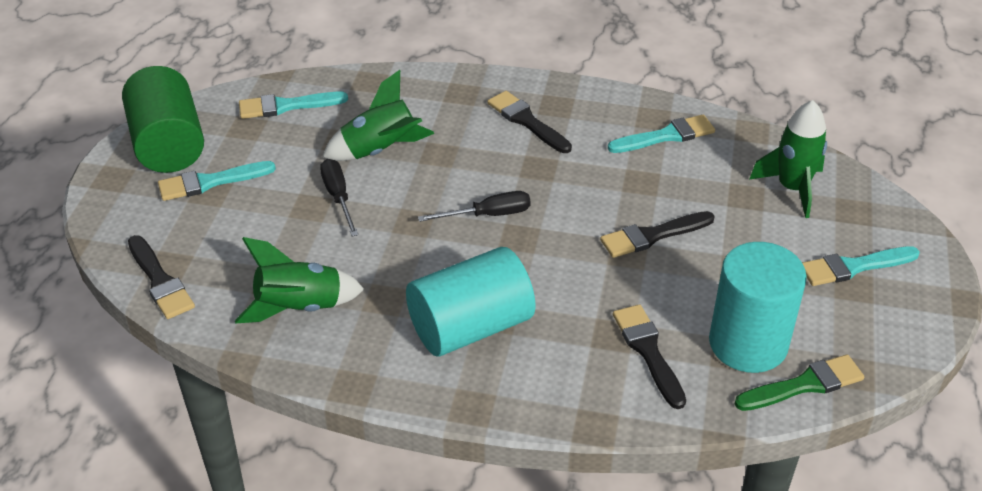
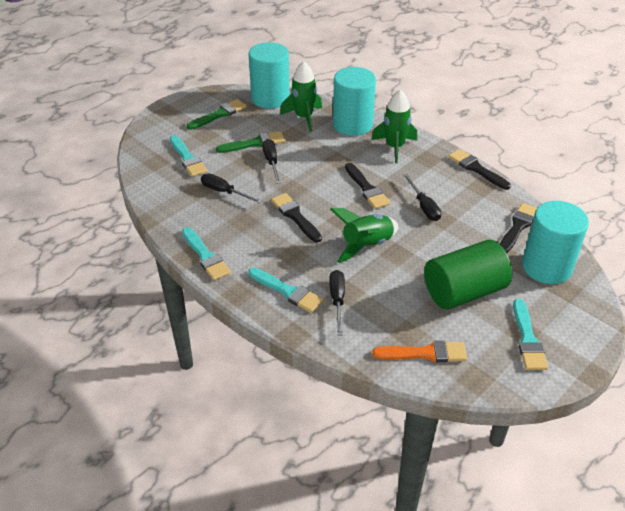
black screwdriver: 2 -> 4
green brush: 1 -> 2
orange brush: 0 -> 1
turquoise cylinder: 2 -> 3

